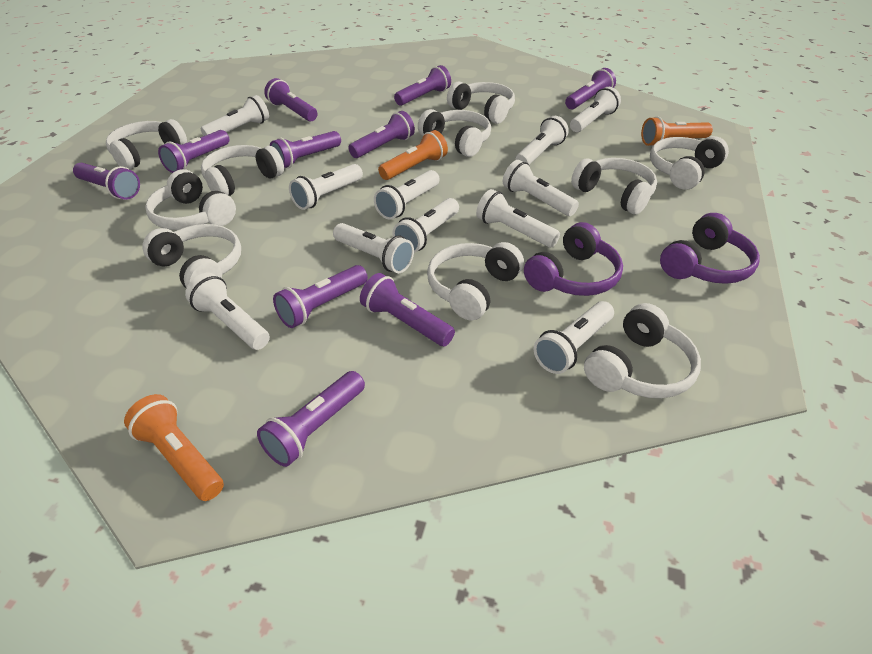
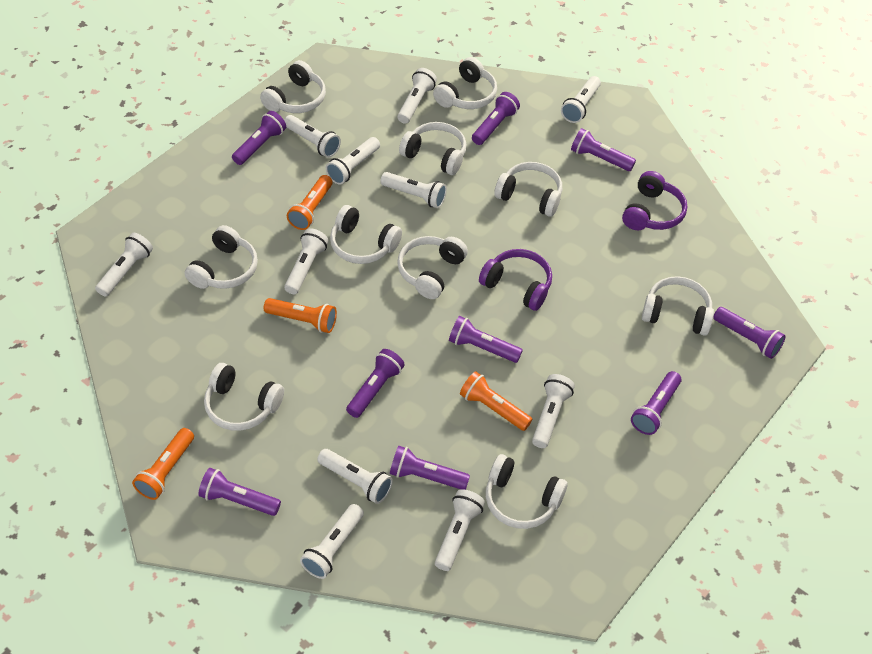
orange flashlight: 3 -> 4
purple flashlight: 10 -> 9

